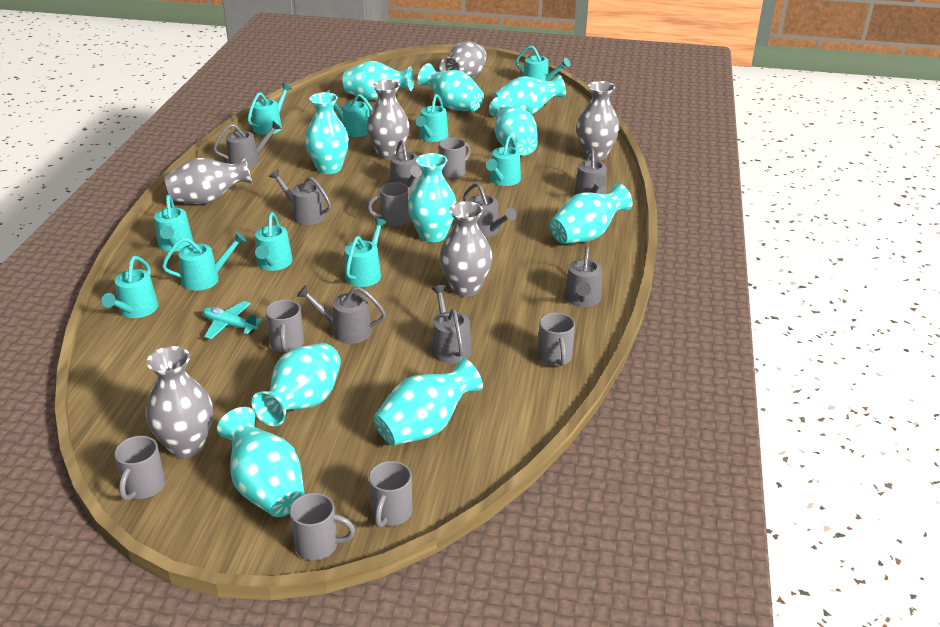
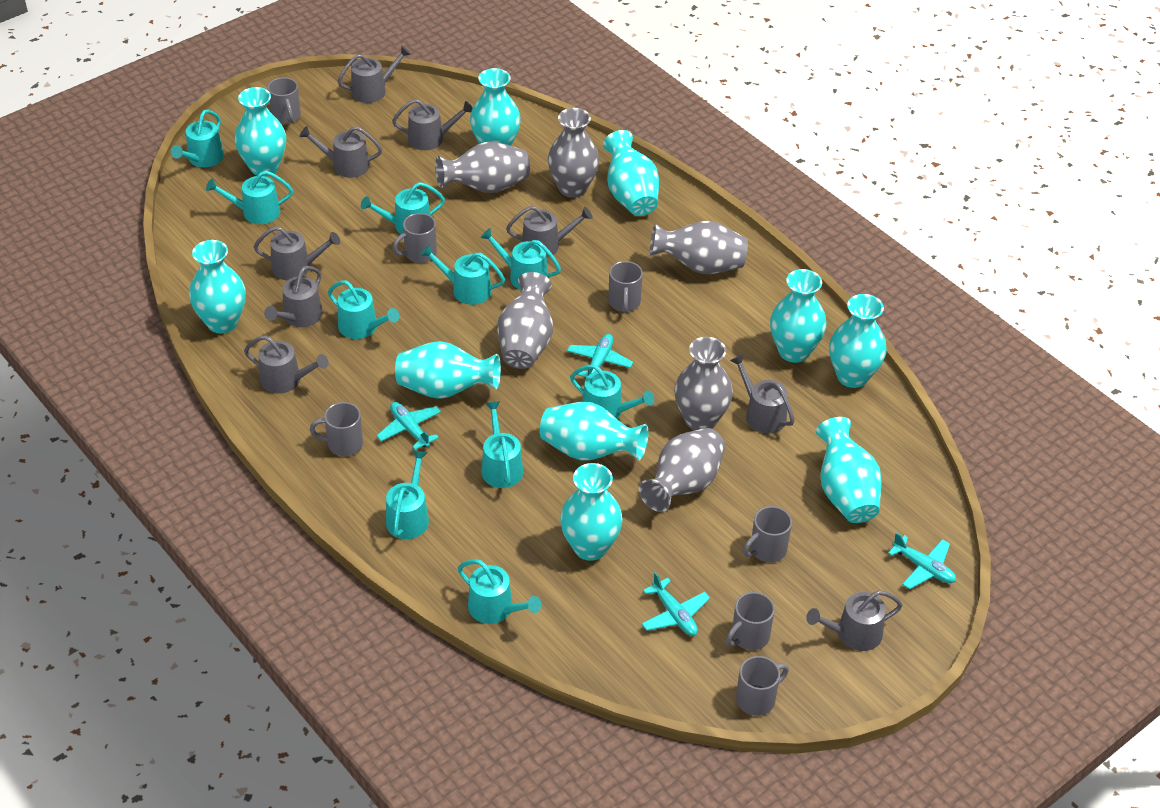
grey watering can: 8 -> 9
turquoise plane: 1 -> 4

